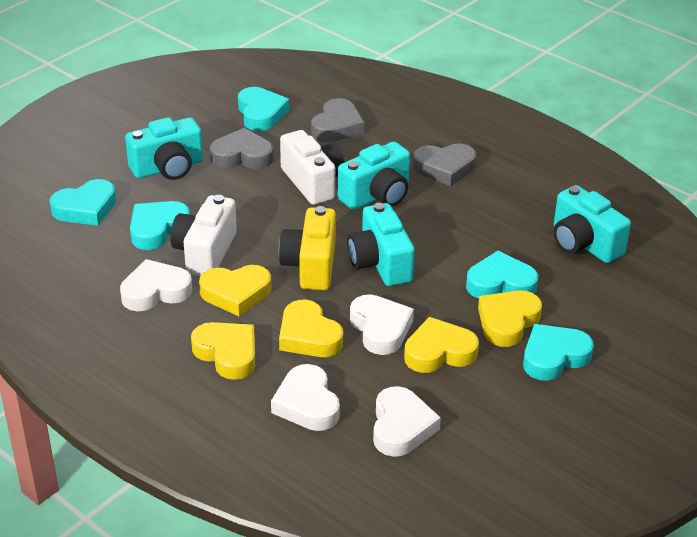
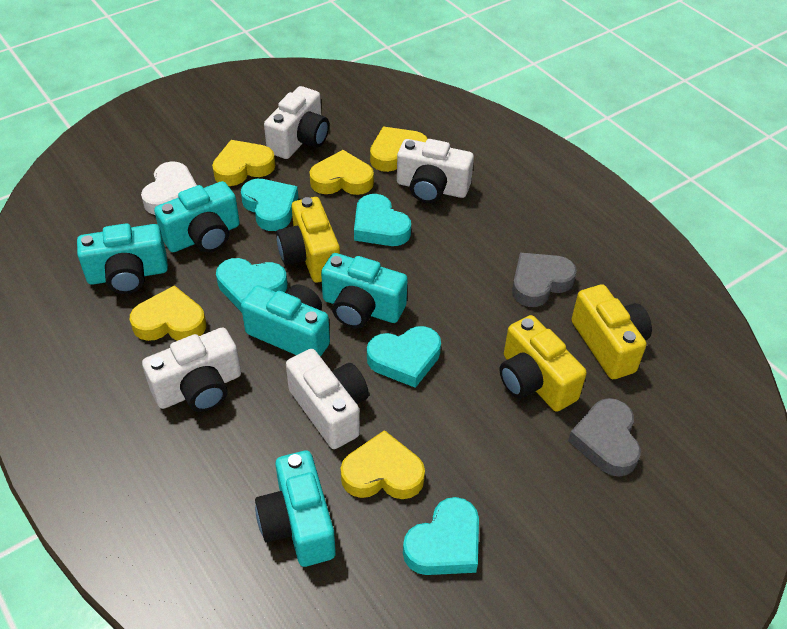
grey heart: 3 -> 2
turquoise camera: 4 -> 5
white camera: 2 -> 4
white heart: 4 -> 1
yellow camera: 1 -> 3

